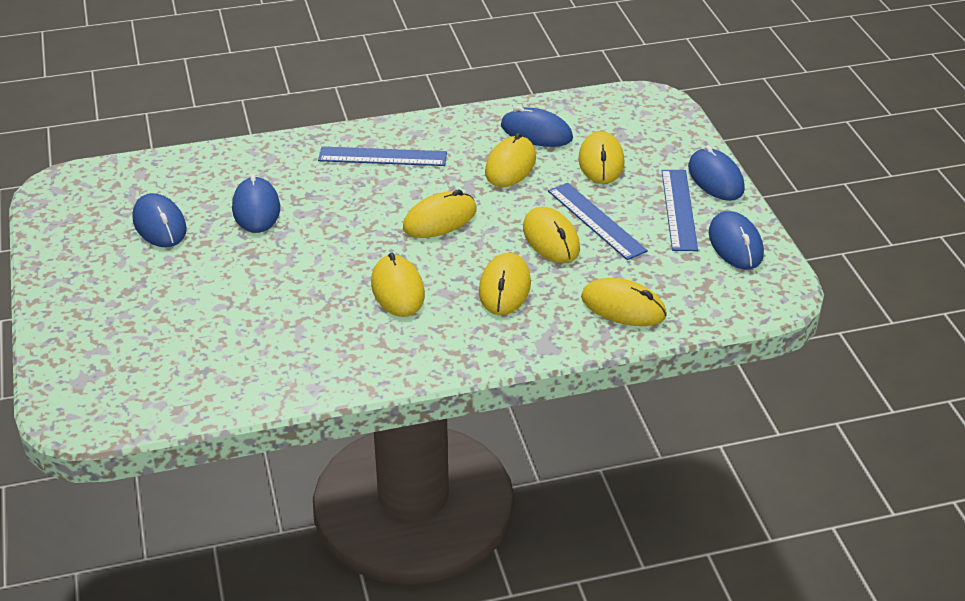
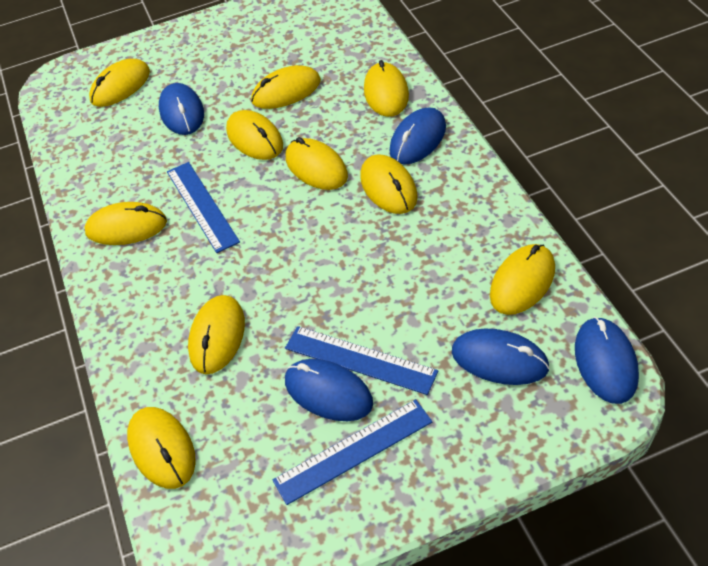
yellow mouse: 7 -> 10

